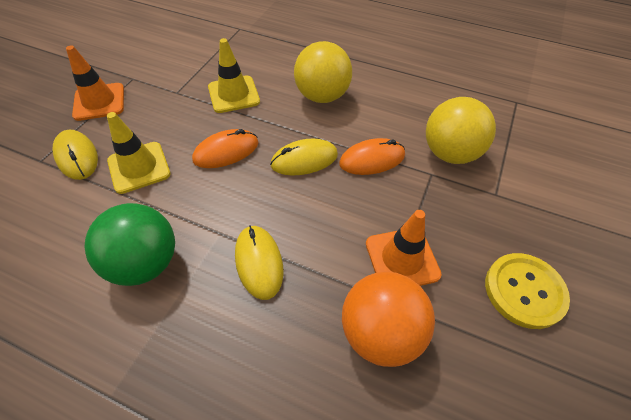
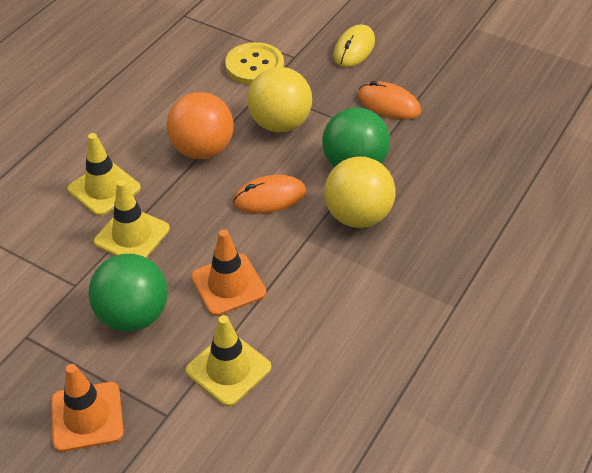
green ball: 1 -> 2
yellow mouse: 3 -> 1
yellow traffic cone: 2 -> 3

